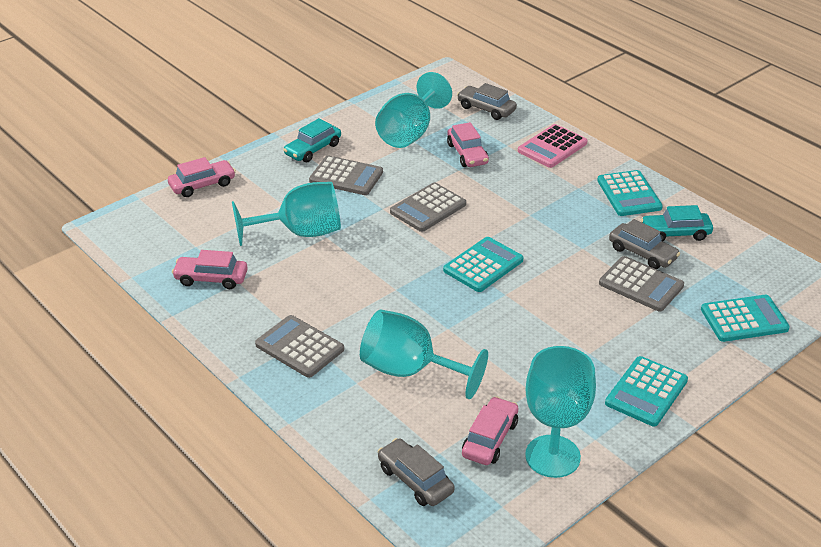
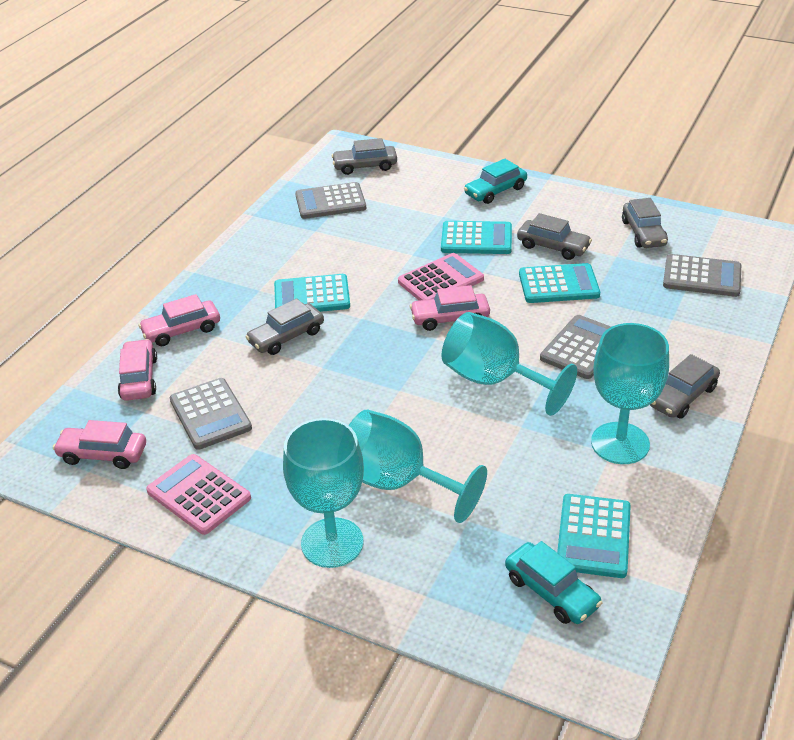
grey car: 3 -> 5
pink calculator: 1 -> 2

